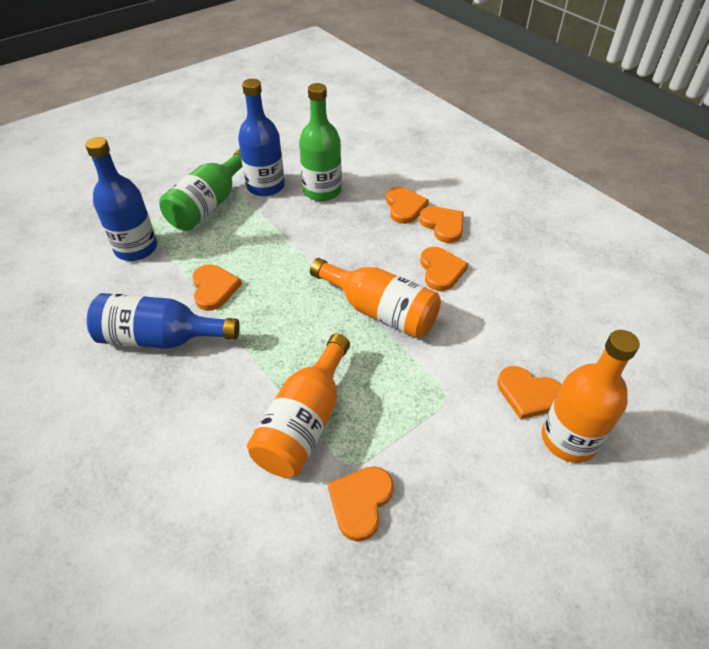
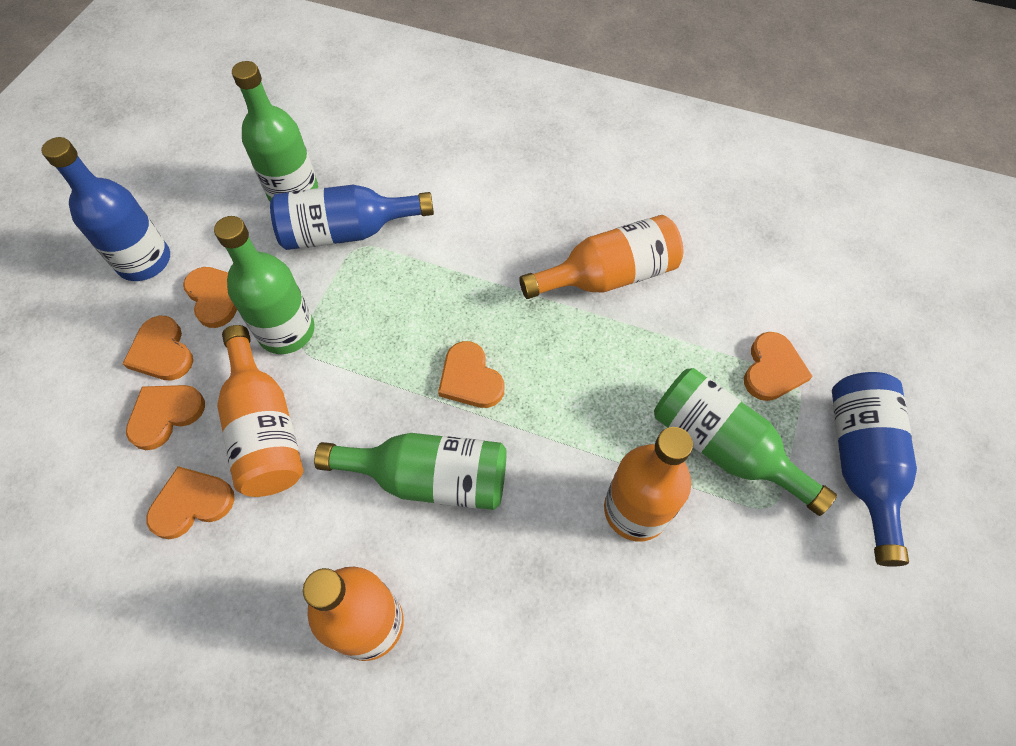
green bottle: 2 -> 4
orange bottle: 3 -> 4

